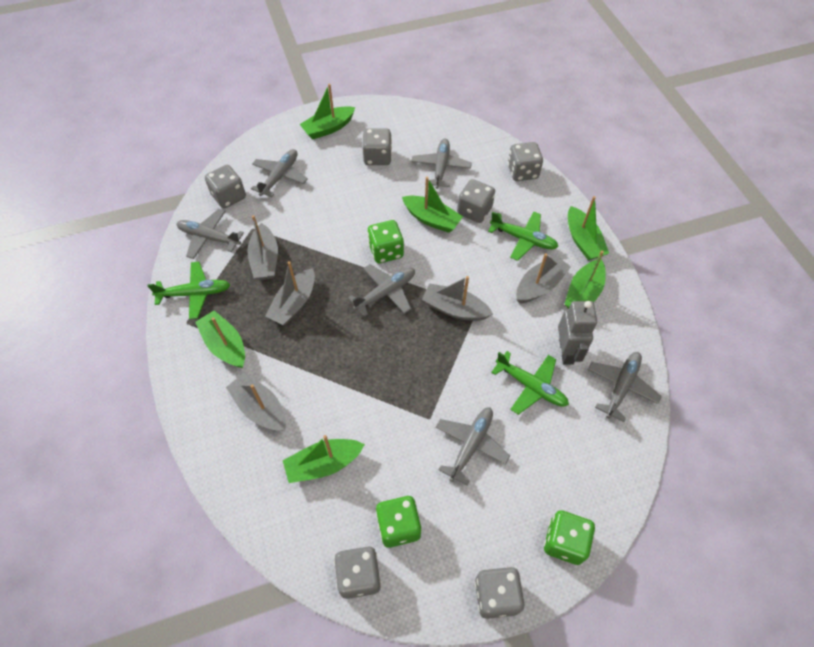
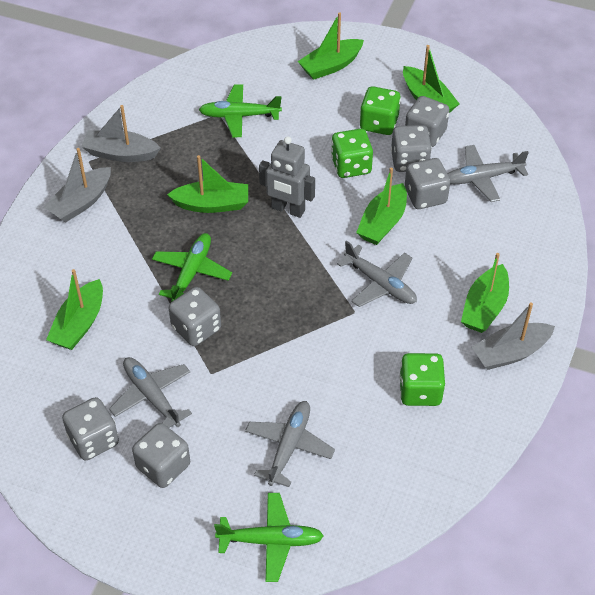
grey boat: 5 -> 3
grey plane: 6 -> 4

